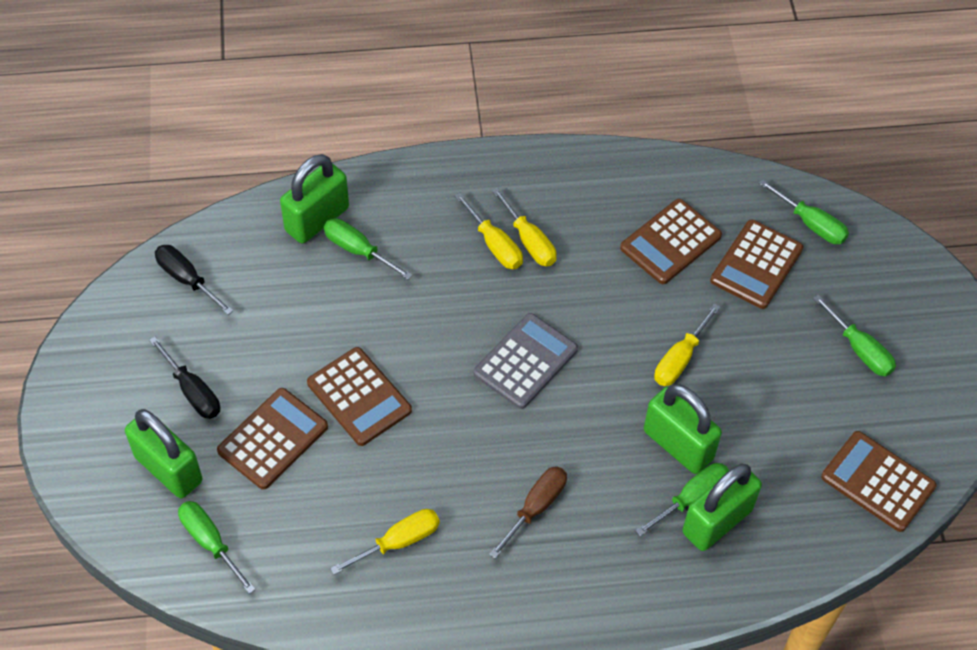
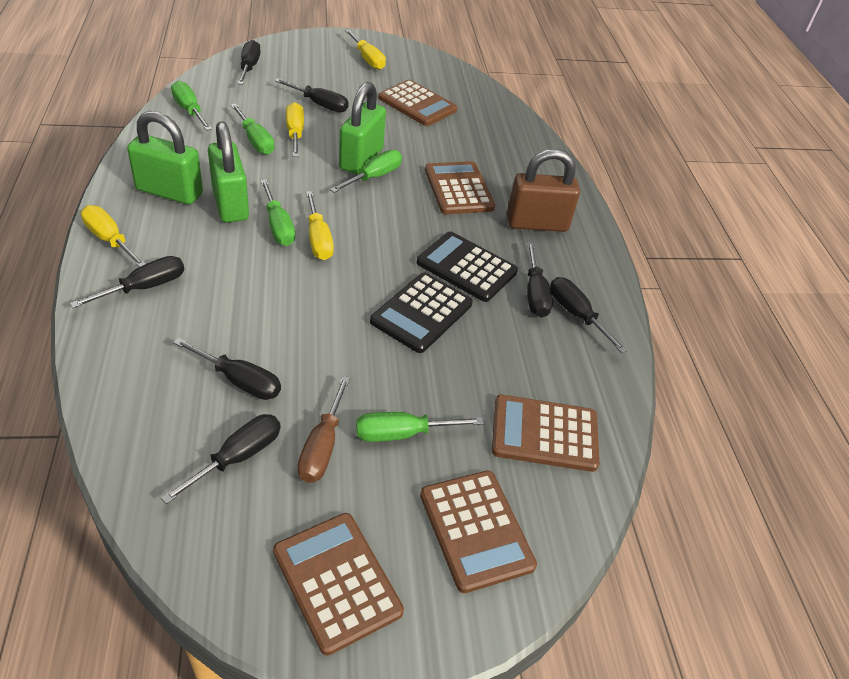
black calculator: 0 -> 2
black screwdriver: 2 -> 7
brown padlock: 0 -> 1
green padlock: 4 -> 3
grey calculator: 1 -> 0

